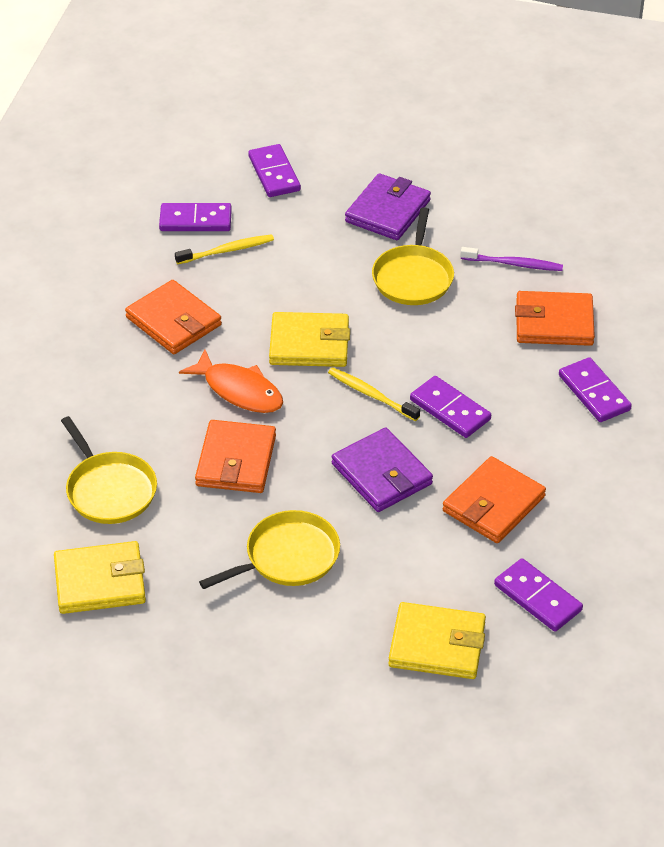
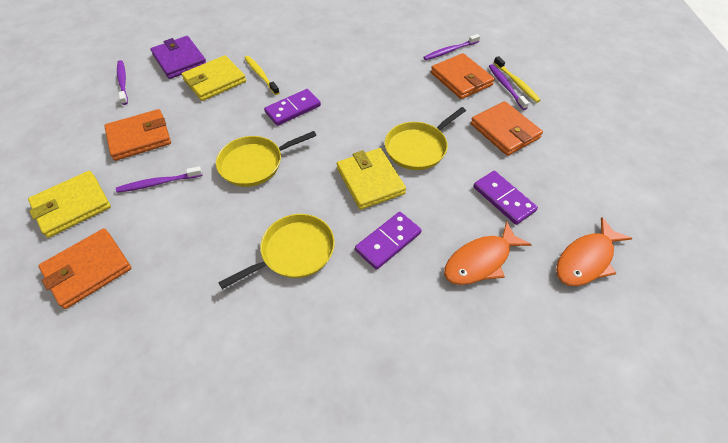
orange fish: 1 -> 2
purple domino: 5 -> 3
purple toothbrush: 1 -> 4
purple wallet: 2 -> 1

